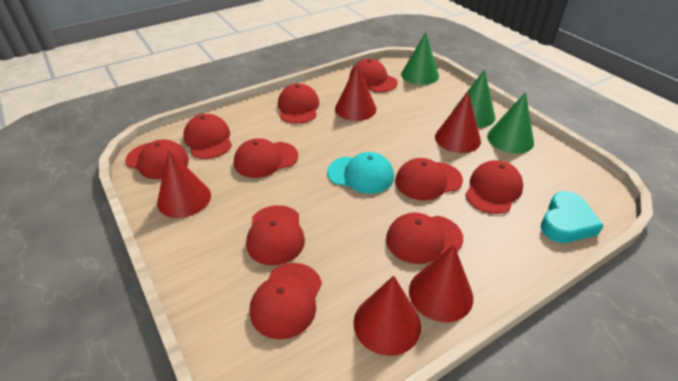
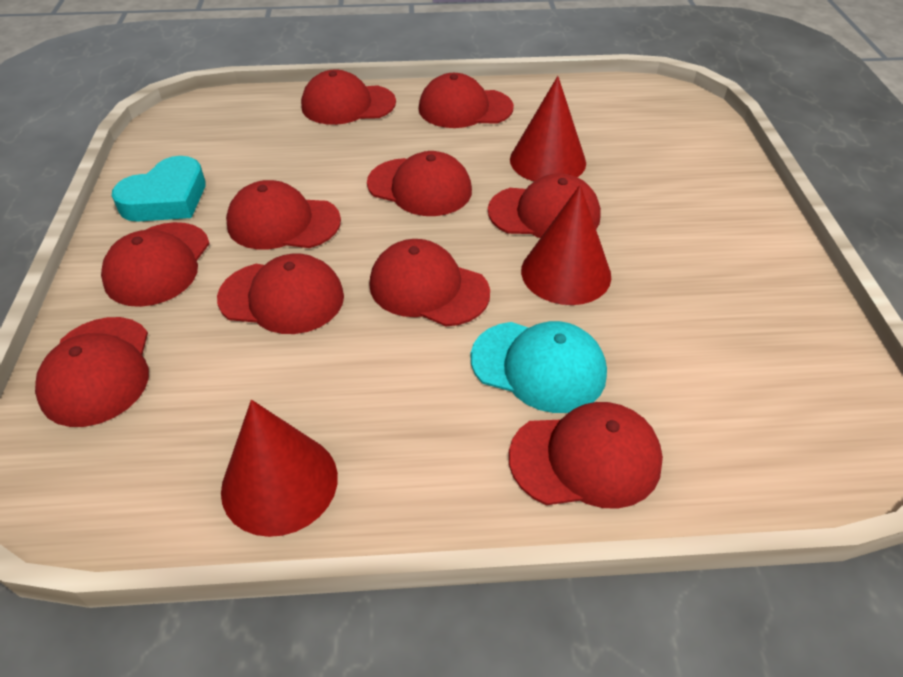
green cone: 3 -> 0
red cone: 5 -> 3

